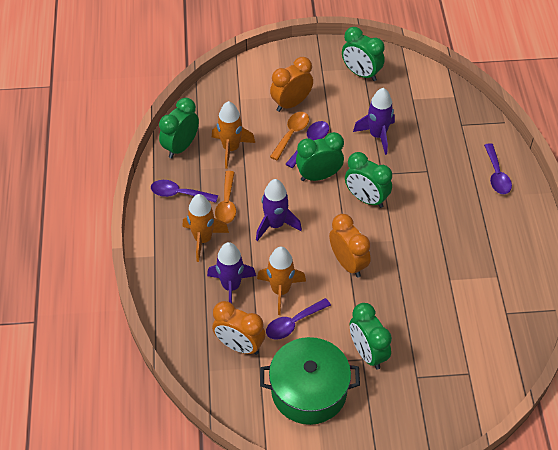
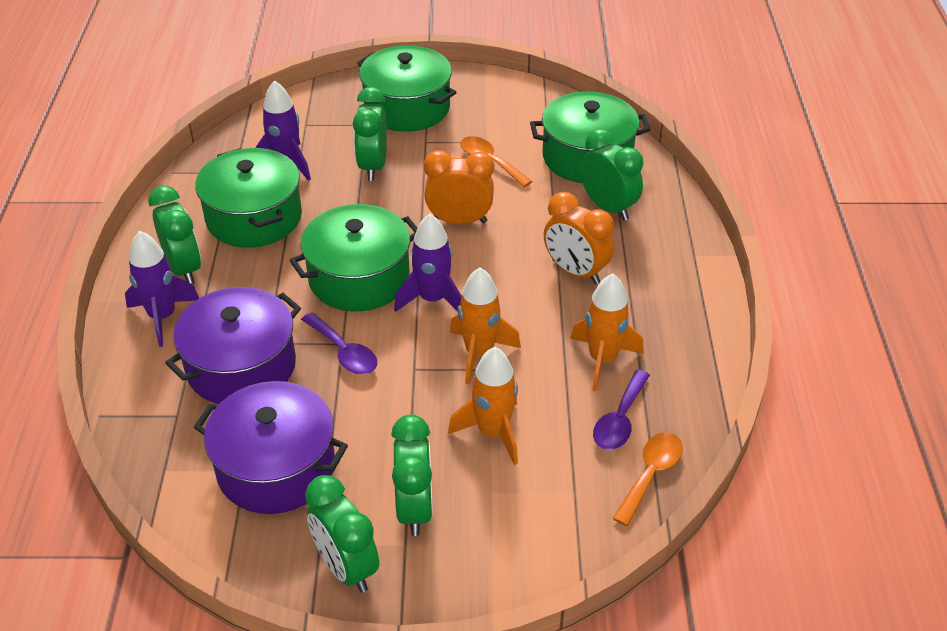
green pot: 1 -> 4
orange clock: 3 -> 2
purple pot: 0 -> 2
purple spoon: 4 -> 2

